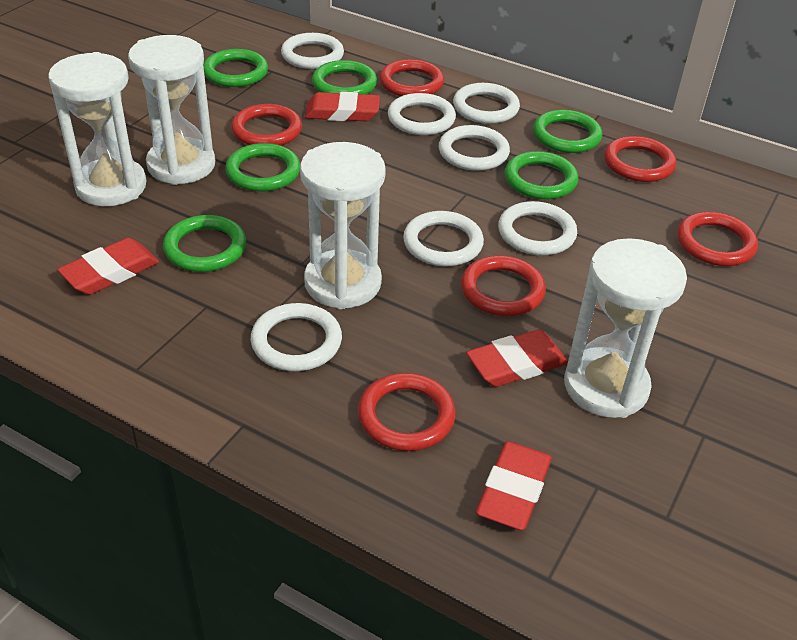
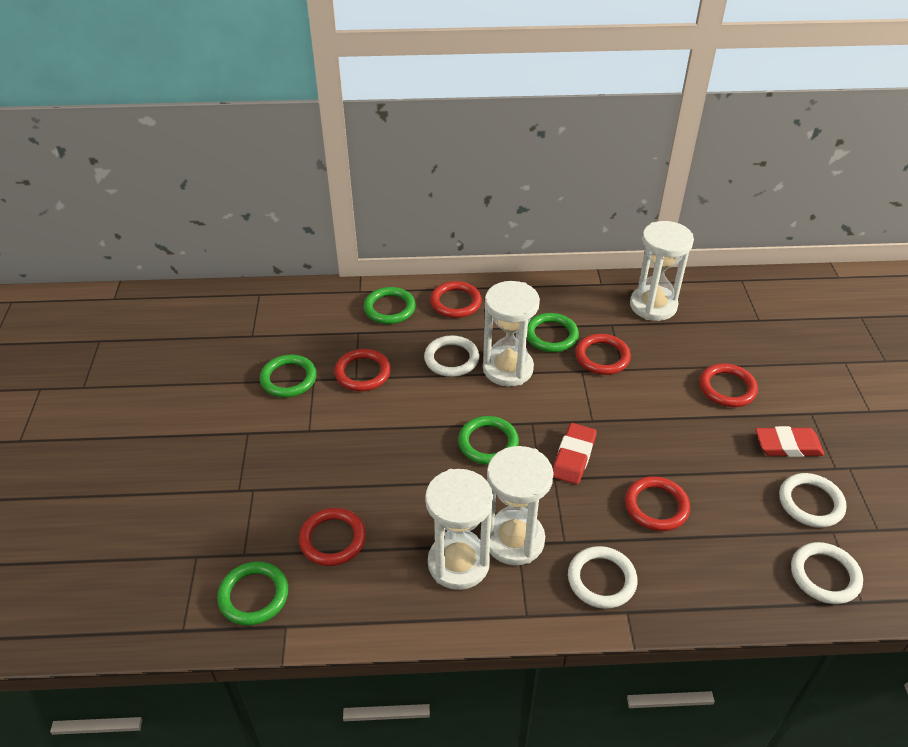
green ring: 6 -> 5
red eraser: 4 -> 2
white ring: 7 -> 4

